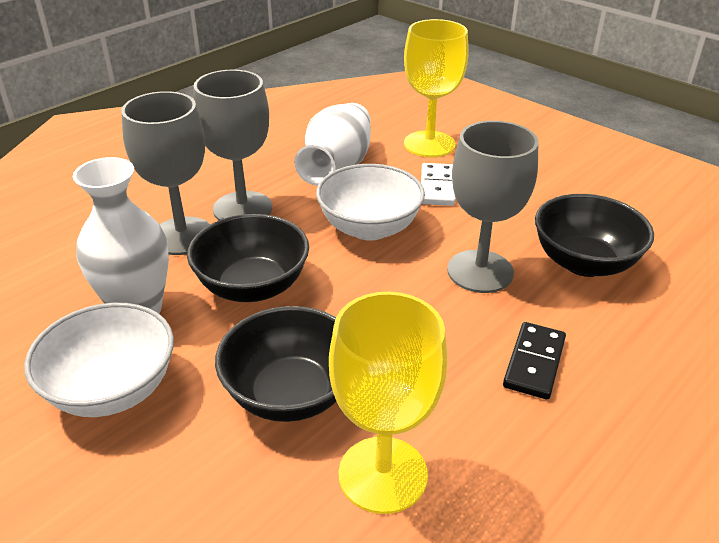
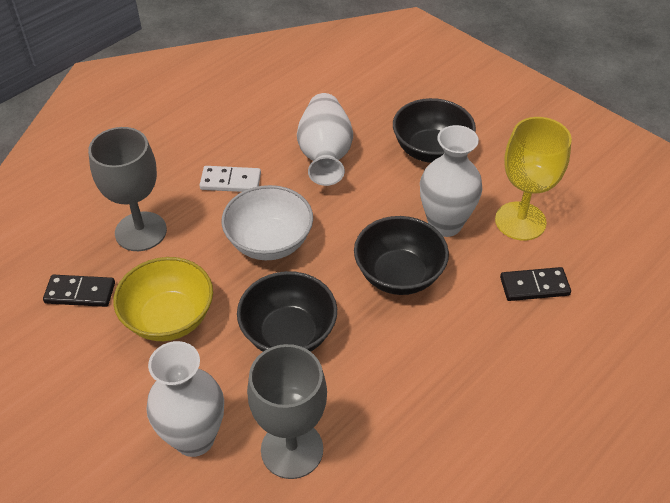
black domino: 1 -> 2
grey goblet: 3 -> 2
white bowl: 2 -> 1
white vase: 2 -> 3
yellow bowl: 0 -> 1
yellow goblet: 2 -> 1

